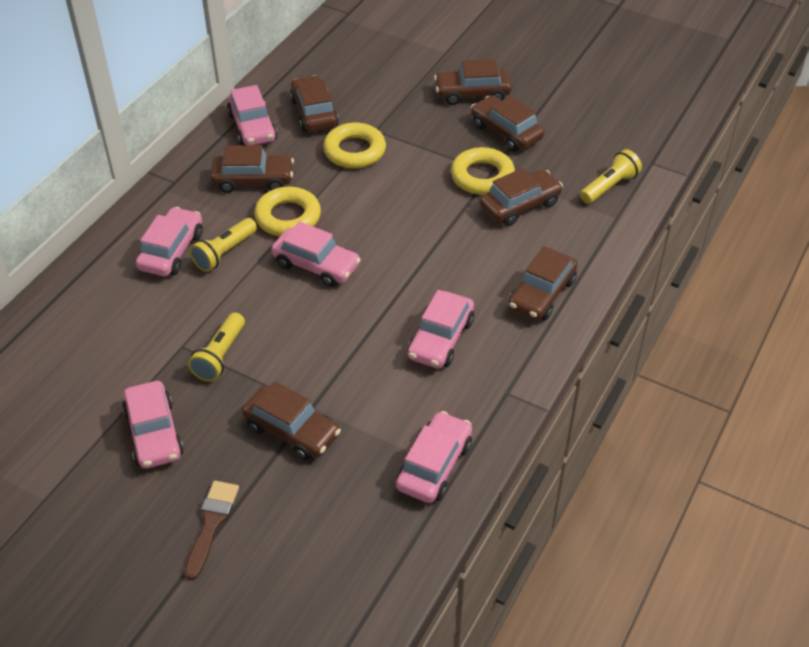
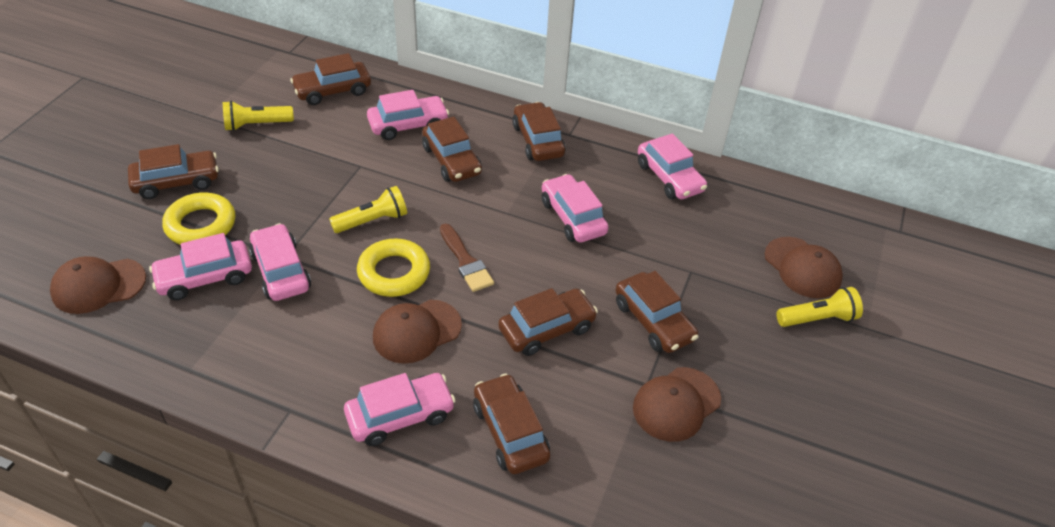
brown cap: 0 -> 4
yellow ring: 3 -> 2

